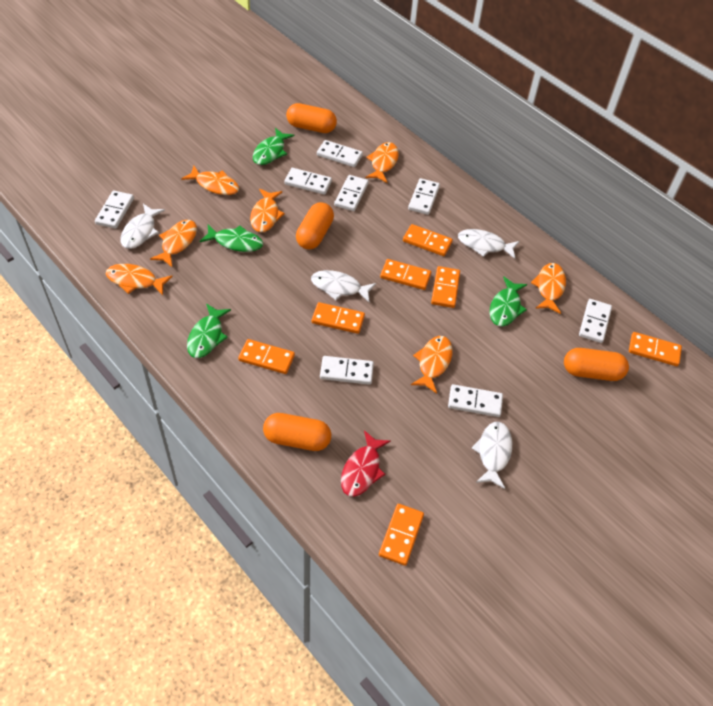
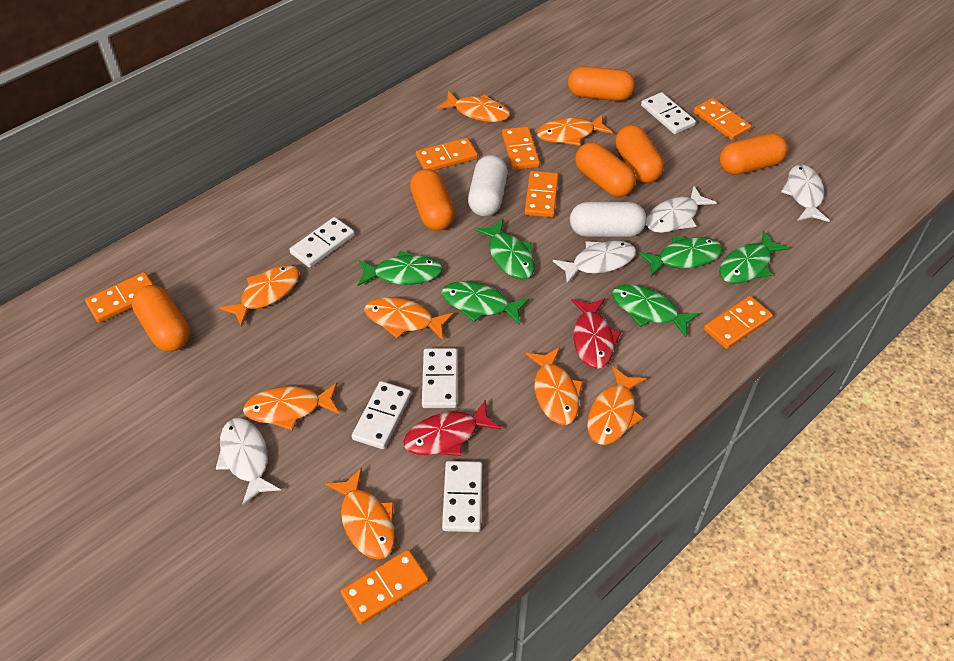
green fish: 4 -> 6
orange capsule: 4 -> 6
orange fish: 7 -> 8
red fish: 1 -> 2
white capsule: 0 -> 2
white domino: 8 -> 5

